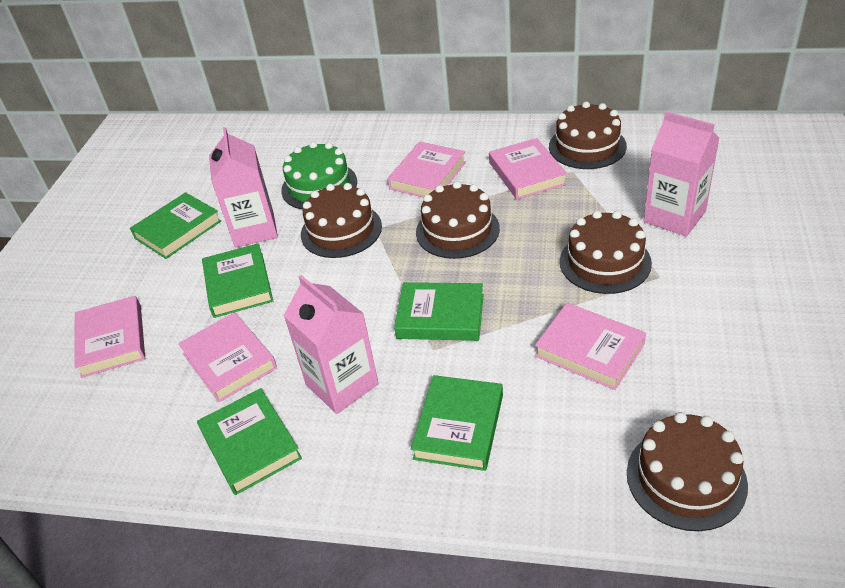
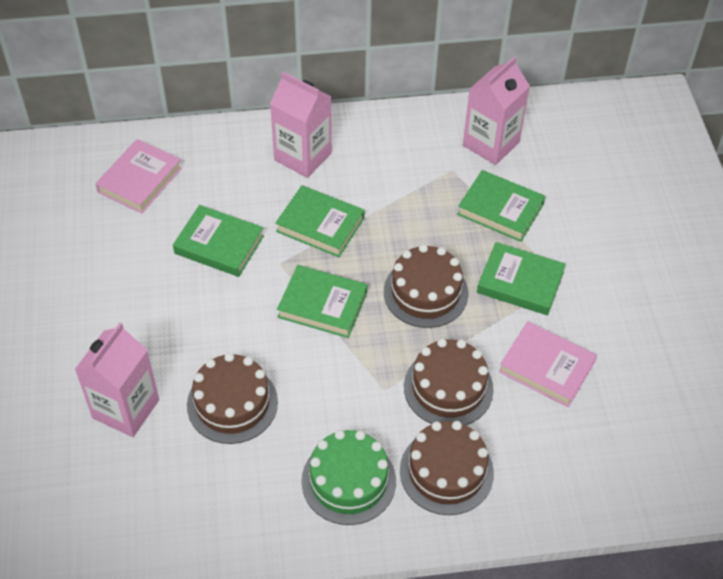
brown cake: 5 -> 4
pink book: 5 -> 2

